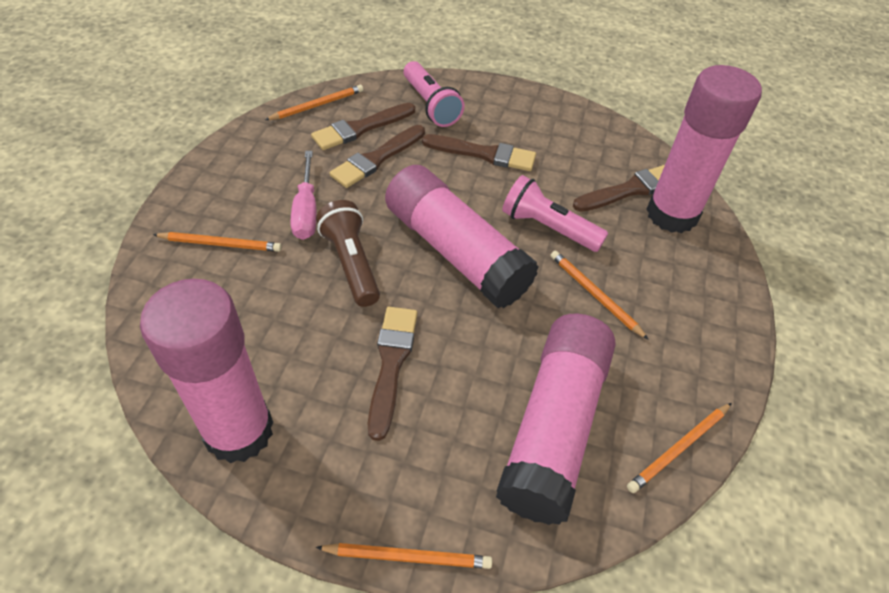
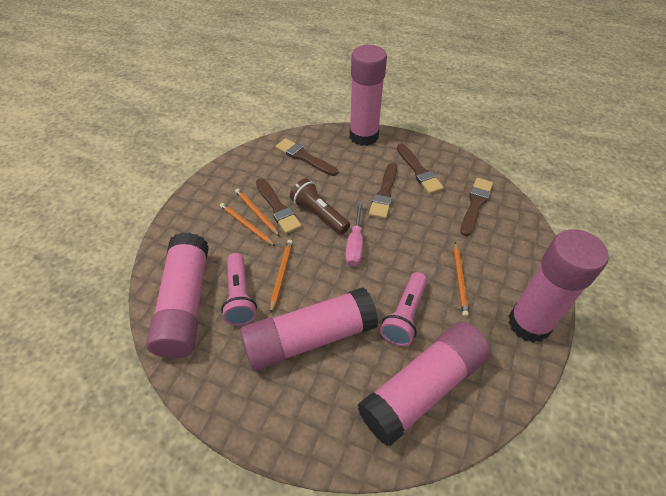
orange pencil: 5 -> 4
pink glue stick: 4 -> 5

